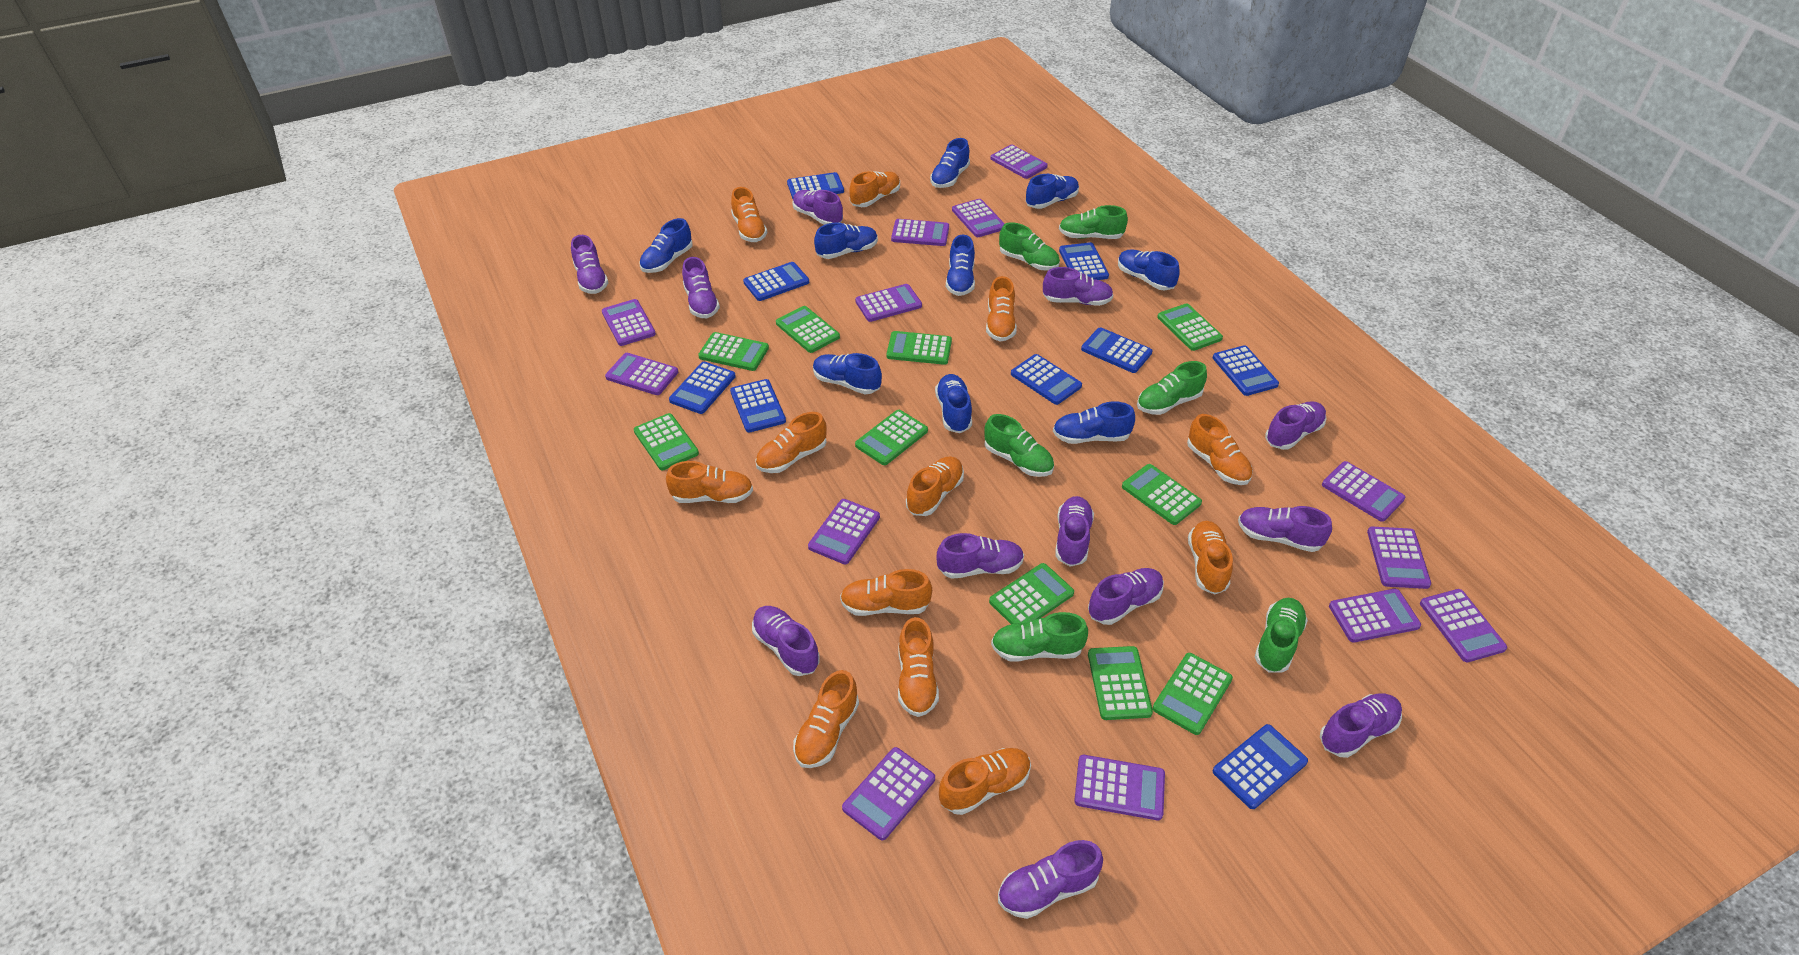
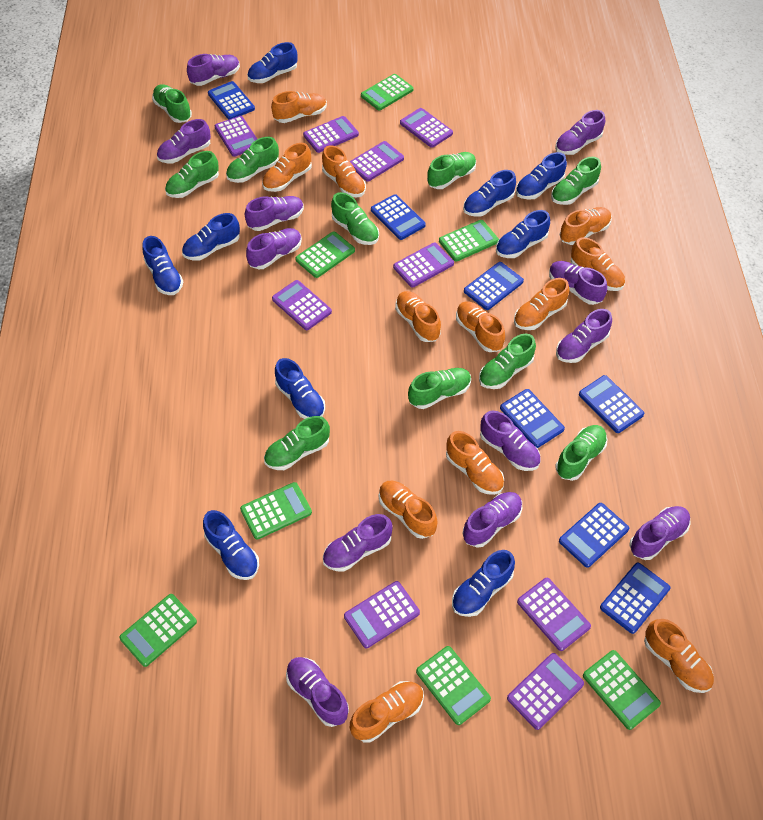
blue calculator: 9 -> 7
green calculator: 10 -> 7
green shoe: 6 -> 10
purple calculator: 13 -> 9

